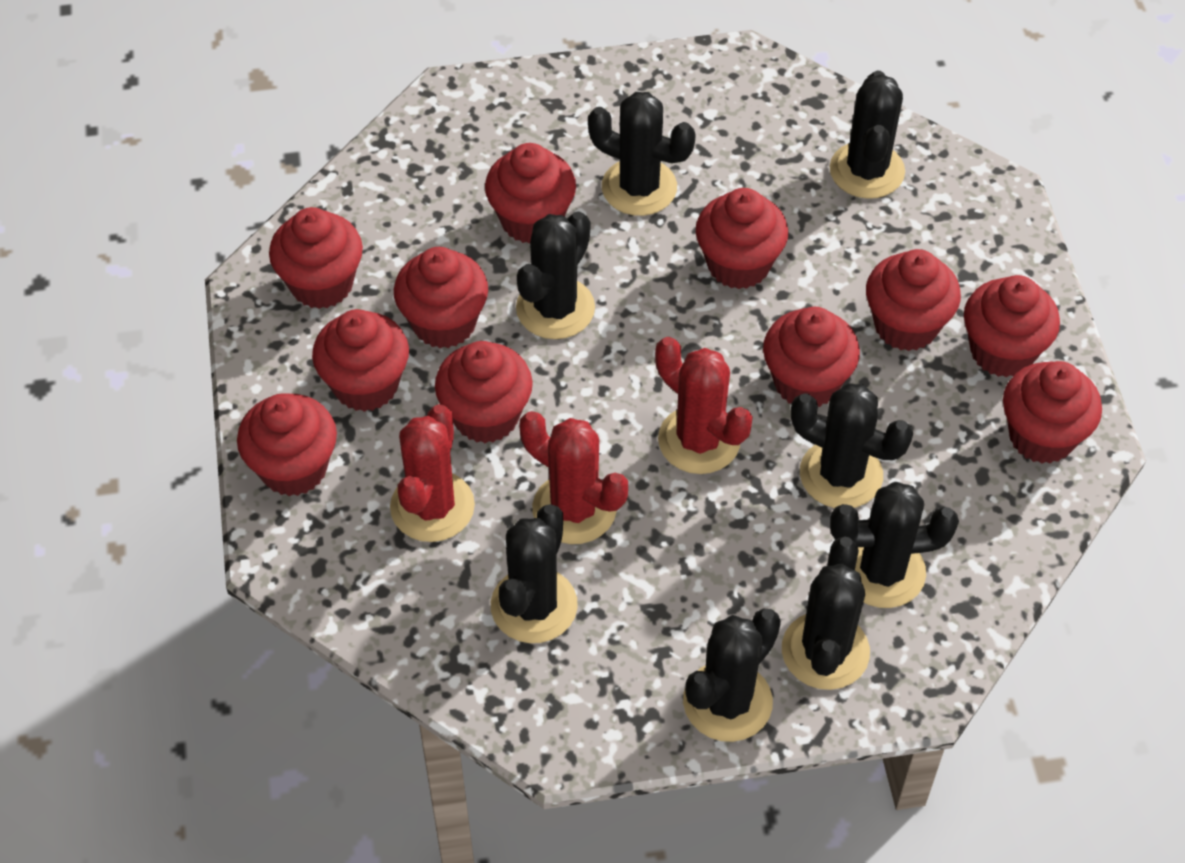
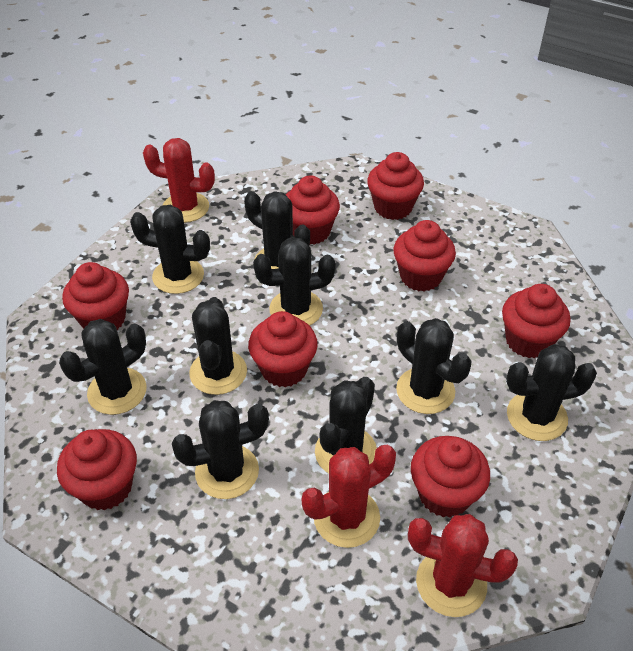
black cactus: 8 -> 9
red cupcake: 11 -> 8

